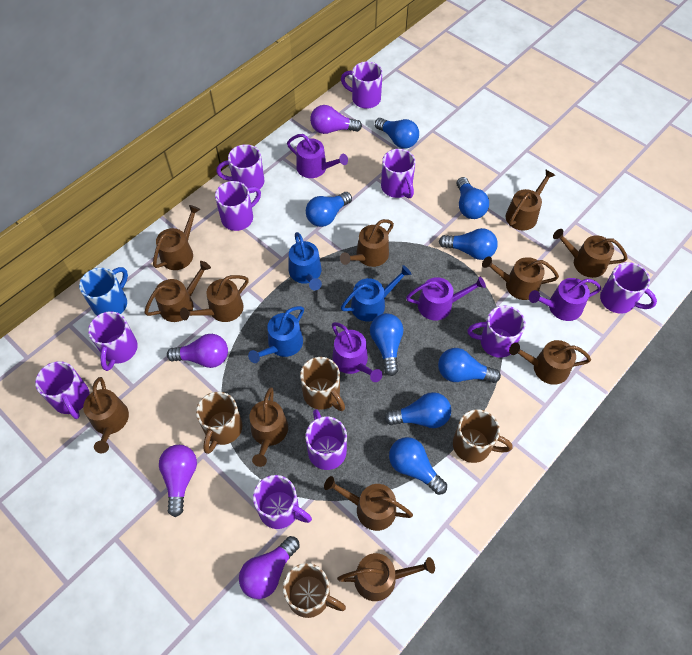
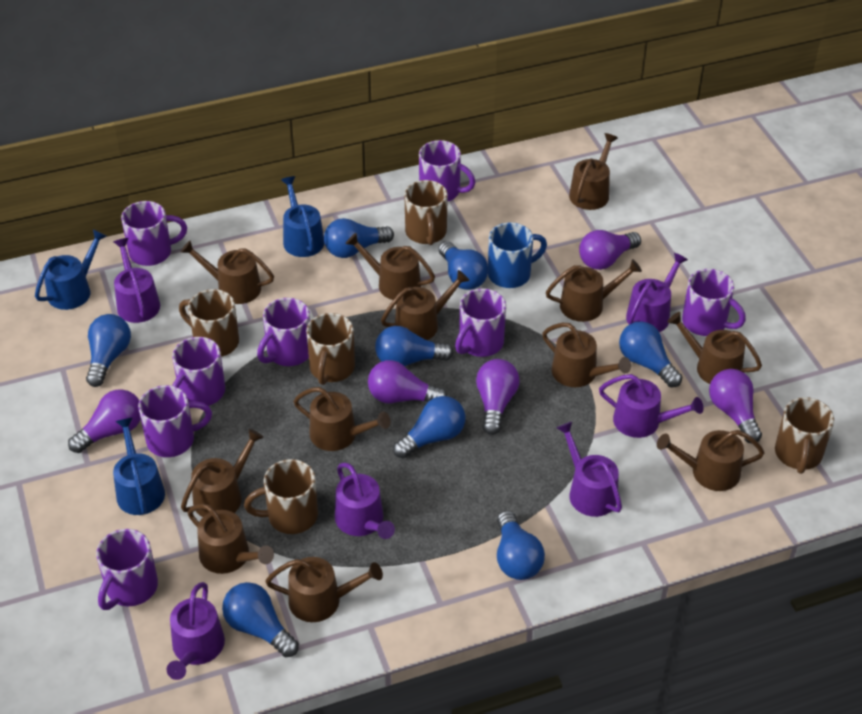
brown mug: 4 -> 5
purple light bulb: 4 -> 5
purple mug: 10 -> 8
purple watering can: 4 -> 6

